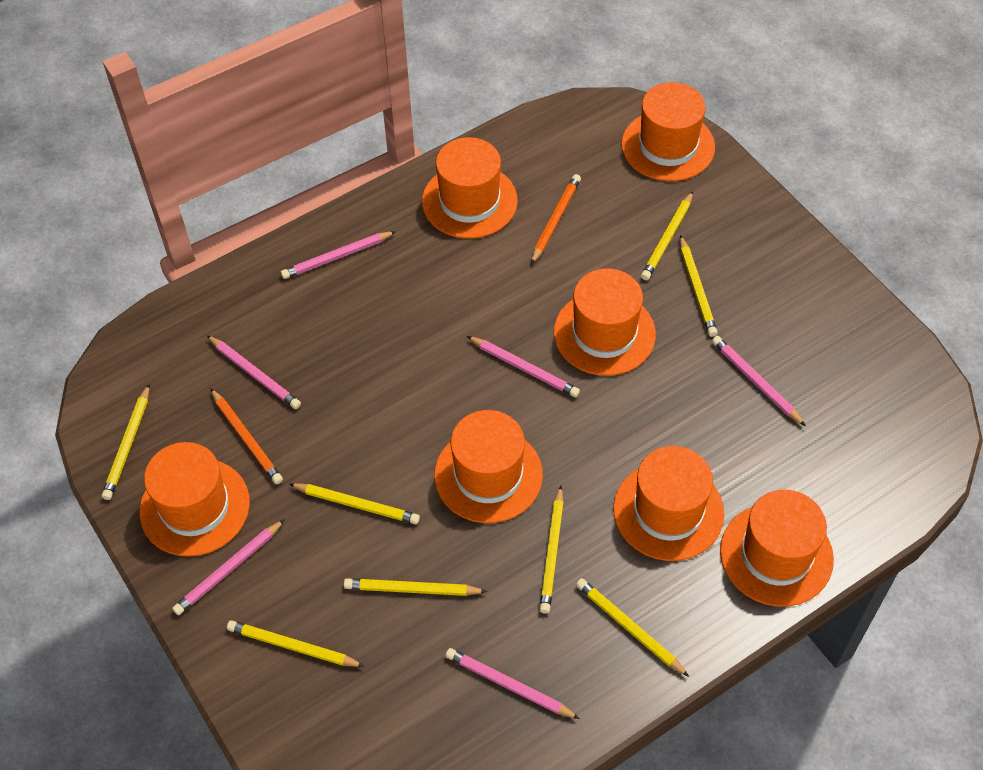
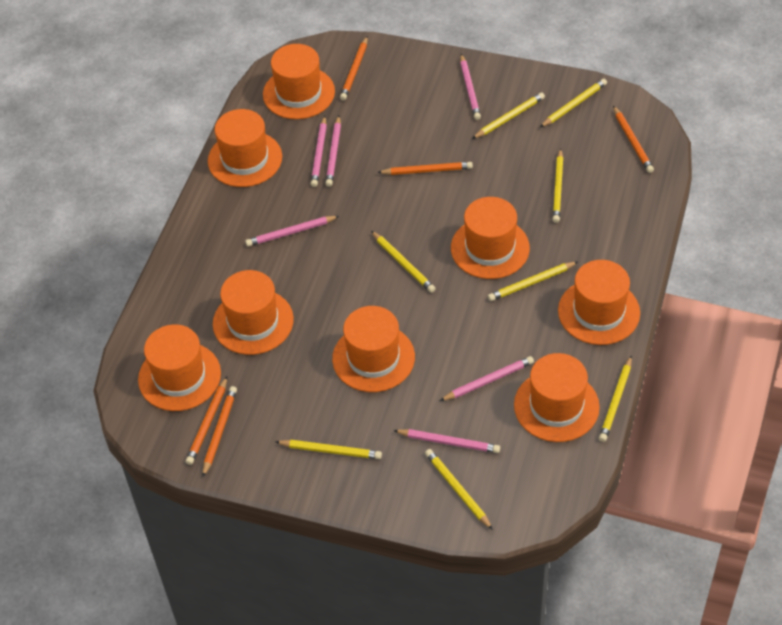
orange hat: 7 -> 8
orange pencil: 2 -> 5

